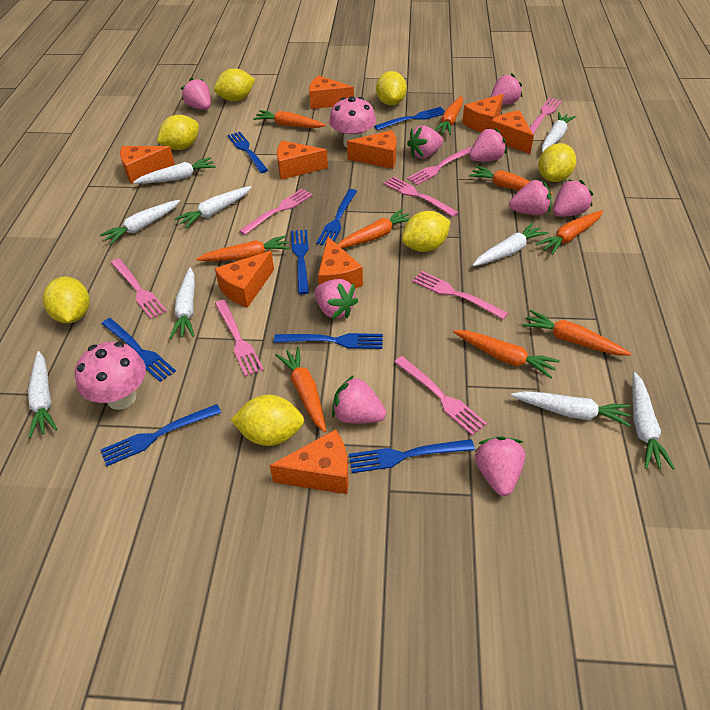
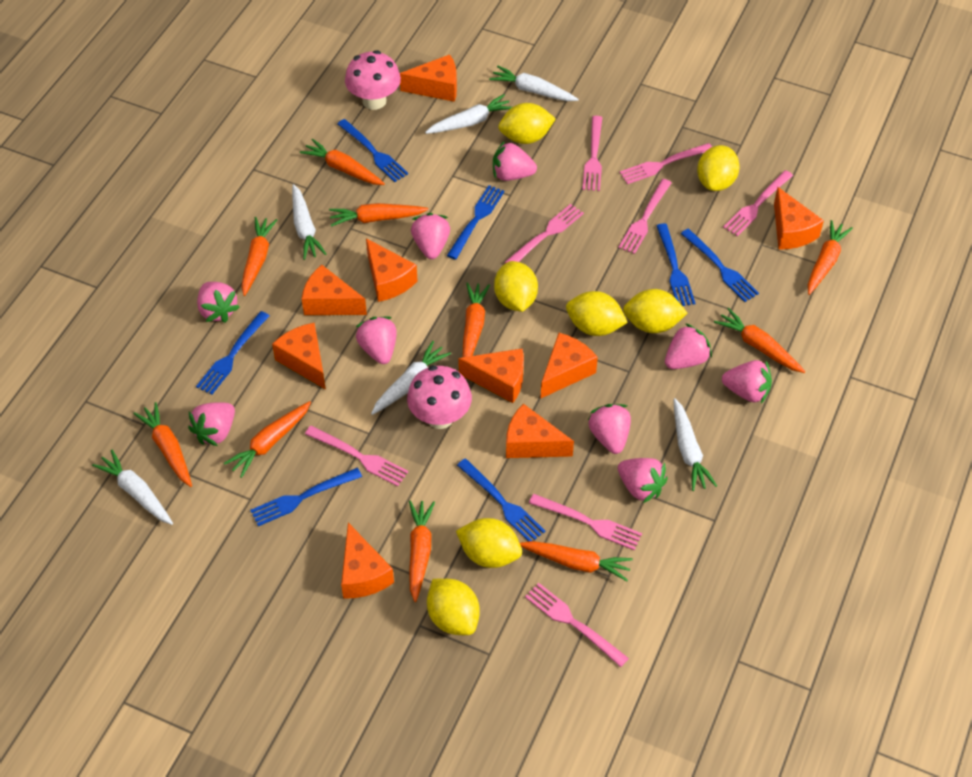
blue fork: 8 -> 7
orange carrot: 9 -> 10
white carrot: 9 -> 6

